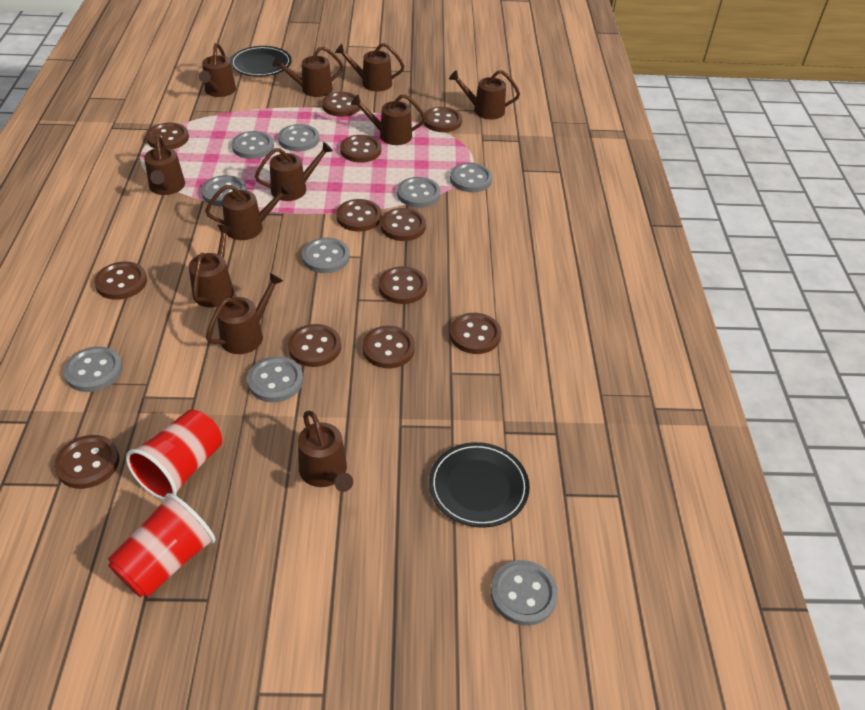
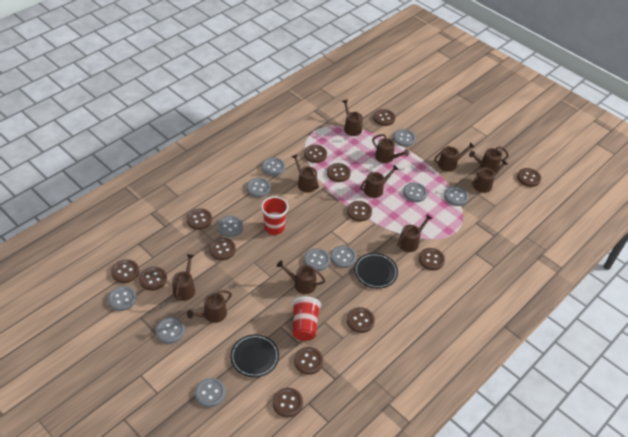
brown button: 12 -> 13
grey button: 9 -> 11

